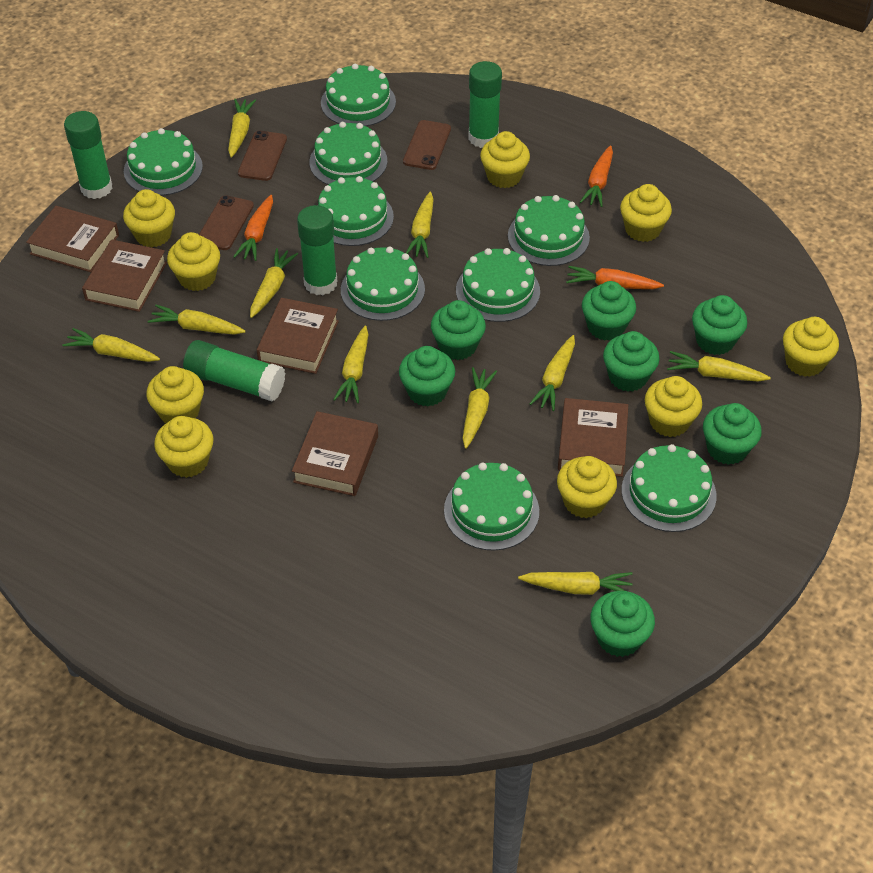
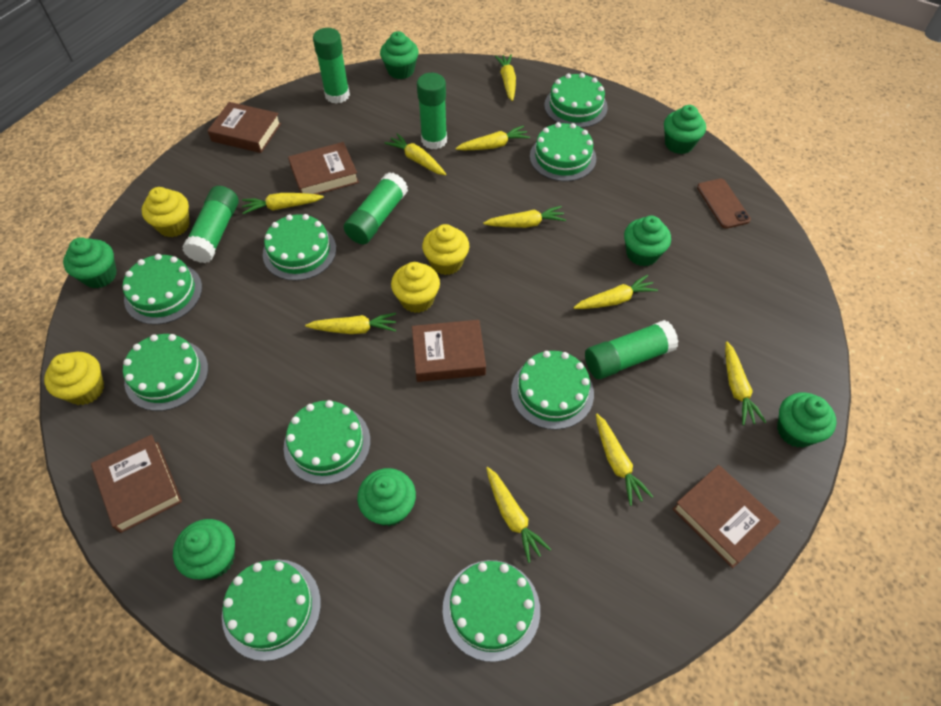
brown phone: 3 -> 1
green glue stick: 4 -> 5
orange carrot: 3 -> 0
yellow cupcake: 9 -> 4

